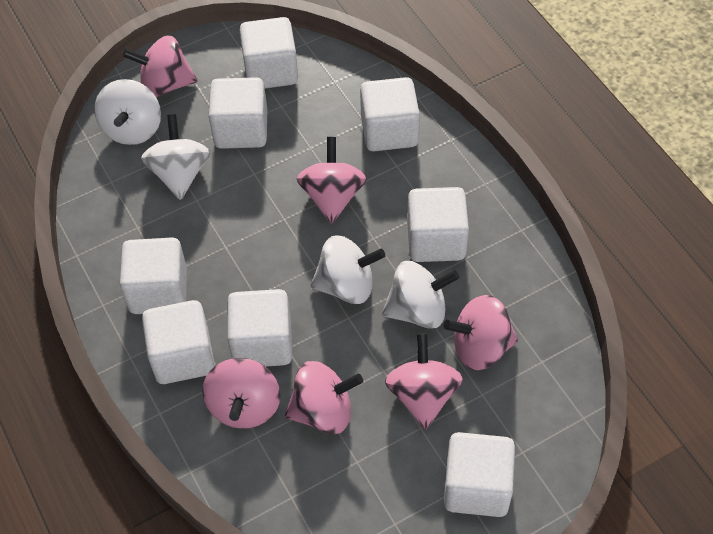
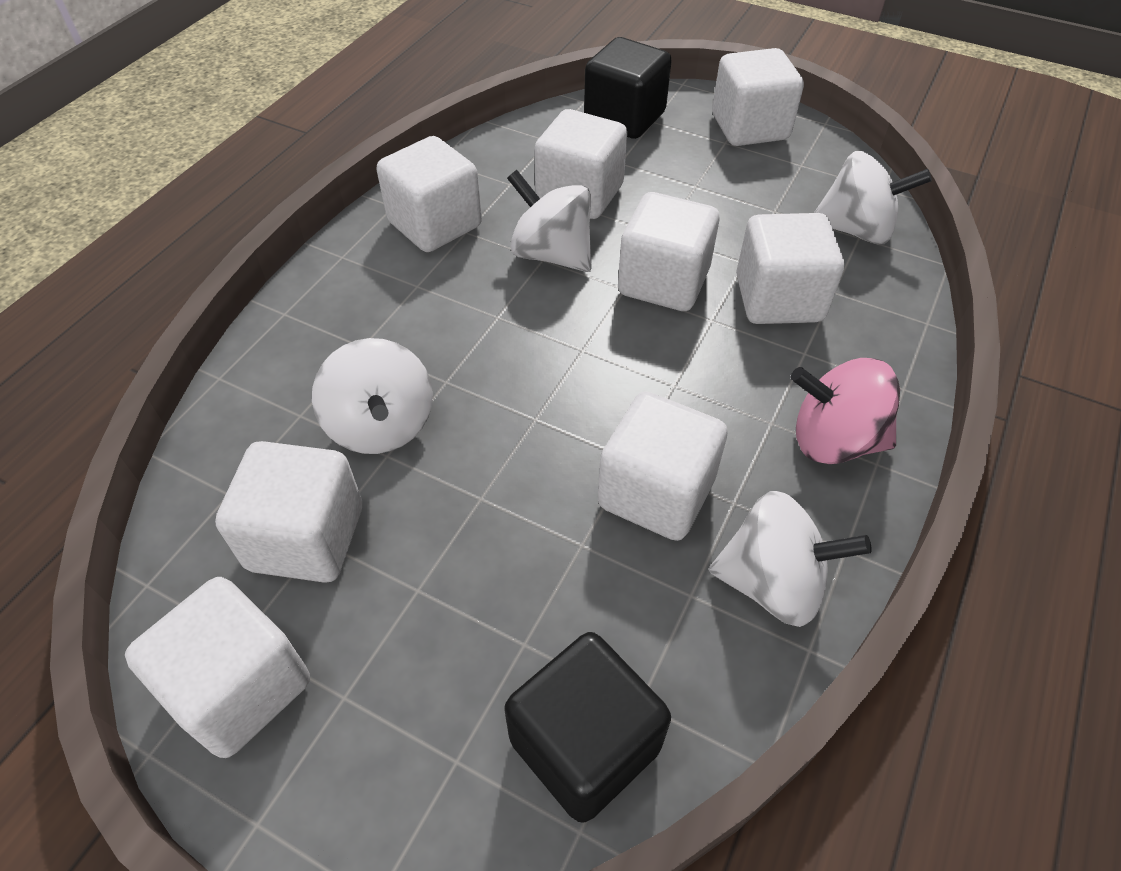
black cube: 0 -> 2
pink spinning top: 6 -> 1

